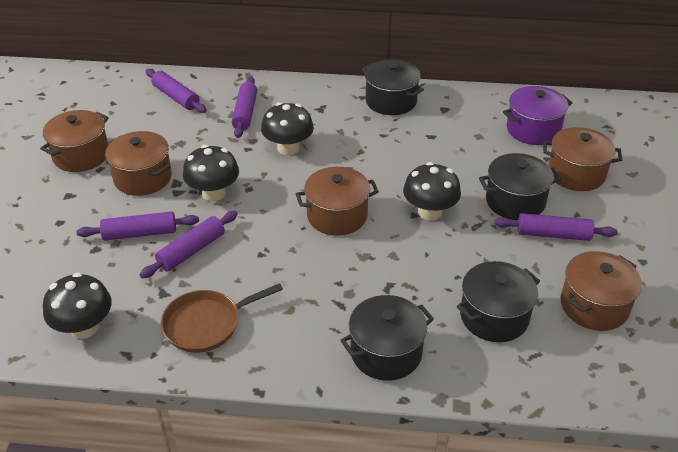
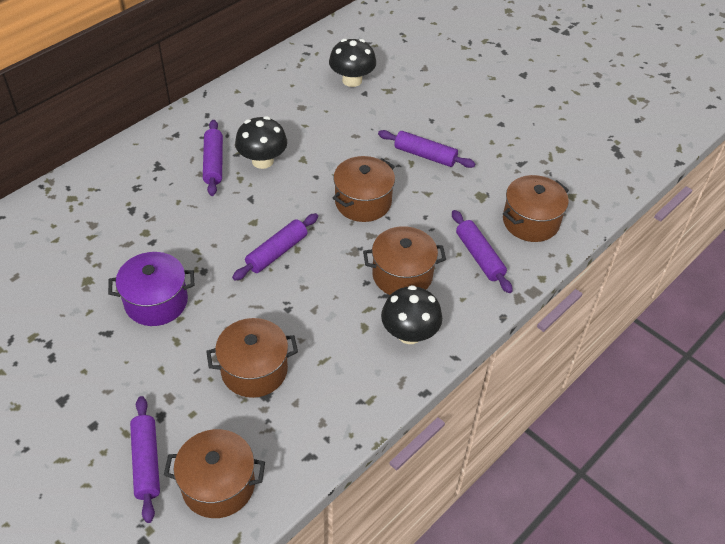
black mushroom: 4 -> 3
black pot: 4 -> 0
brown pan: 1 -> 0

